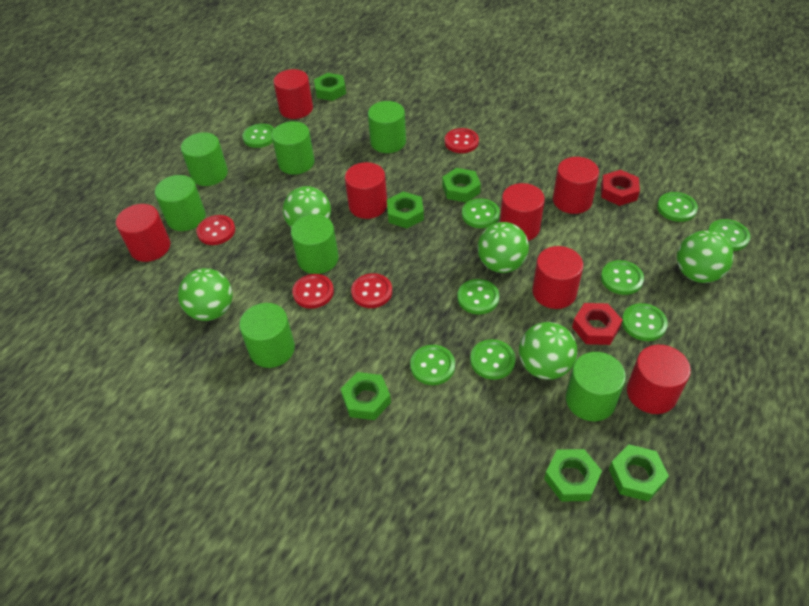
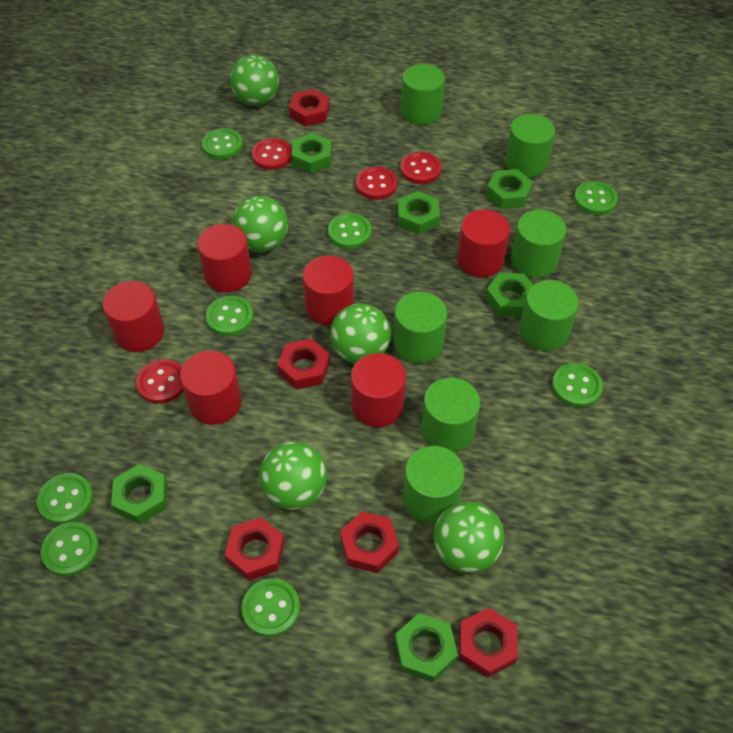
green button: 9 -> 8
red cylinder: 7 -> 6
red nut: 2 -> 5

